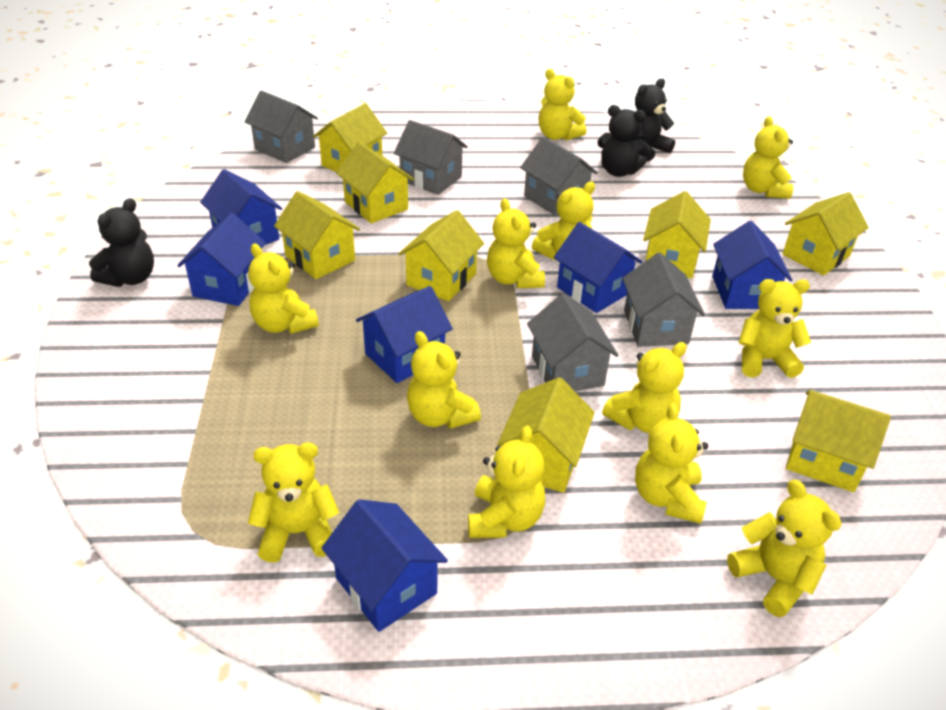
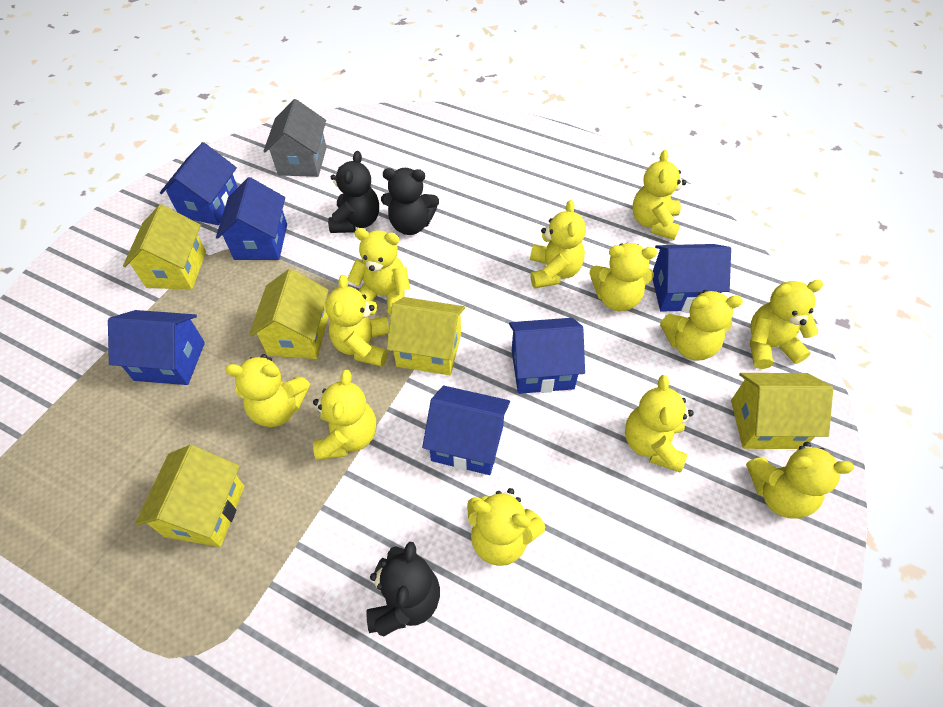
grey house: 5 -> 1
yellow house: 8 -> 5

